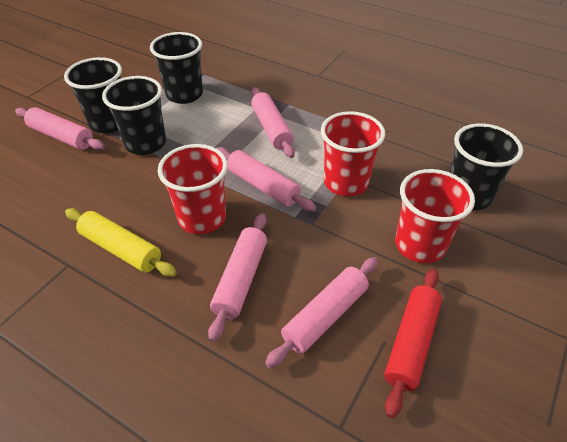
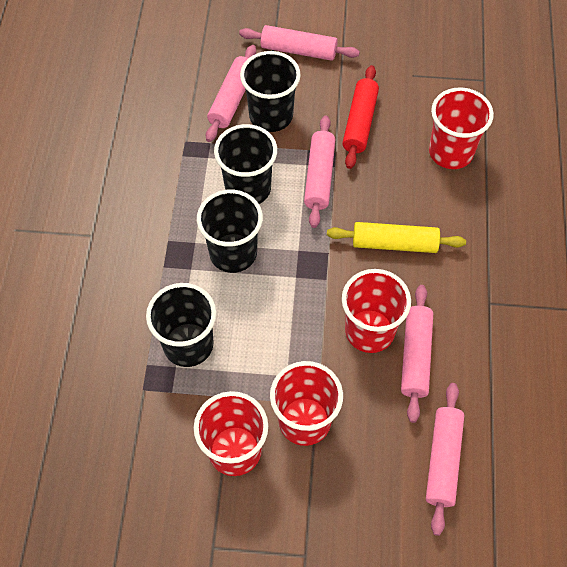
red cup: 3 -> 4

